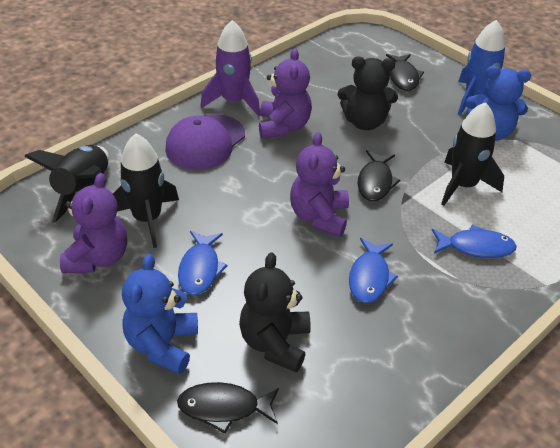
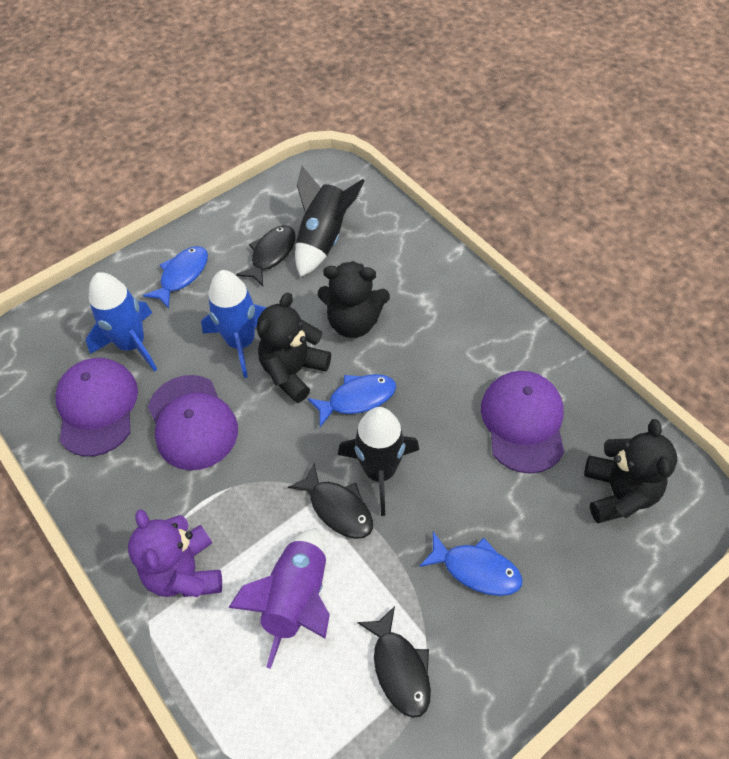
black rocket: 3 -> 2
black teddy bear: 2 -> 3
blue rocket: 1 -> 2
blue teddy bear: 2 -> 0
purple cap: 1 -> 3
purple teddy bear: 3 -> 1

